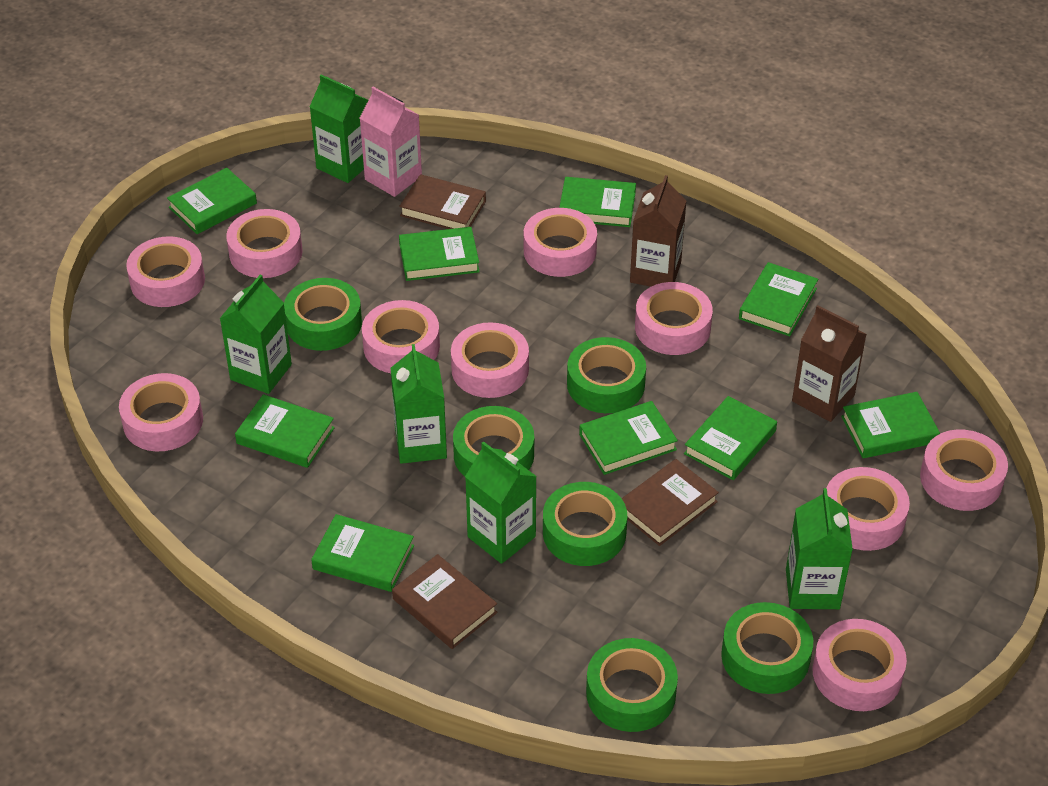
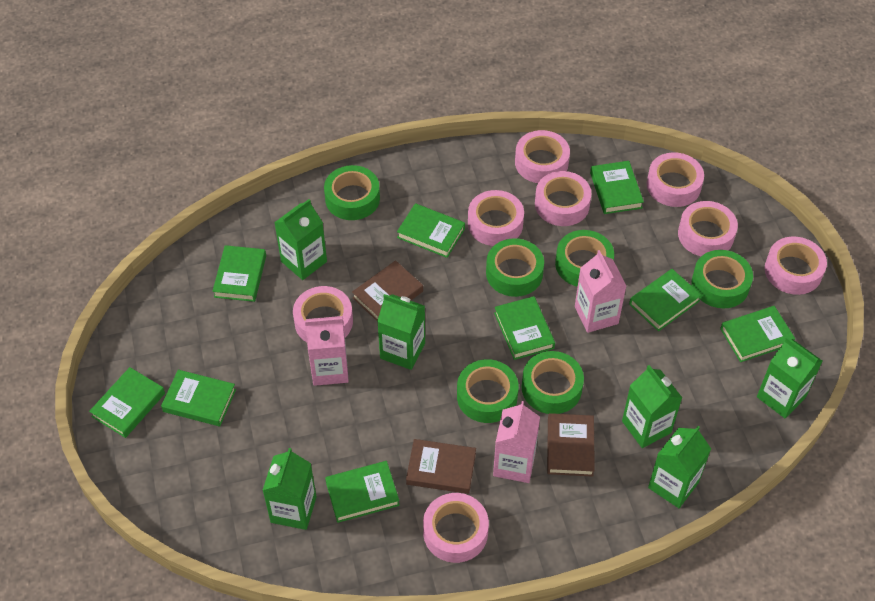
brown carton: 2 -> 0
green carton: 5 -> 6
pink carton: 1 -> 3
pink tape: 10 -> 8

